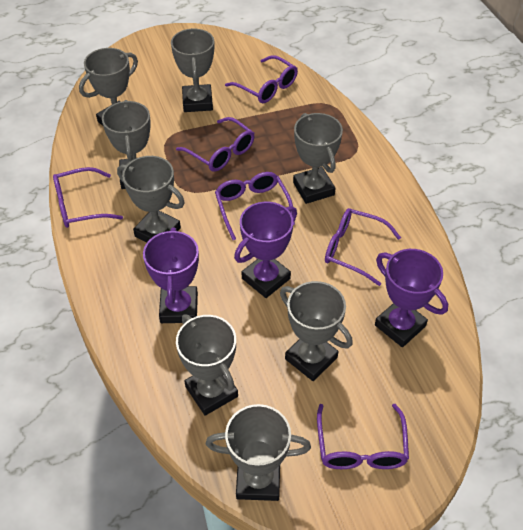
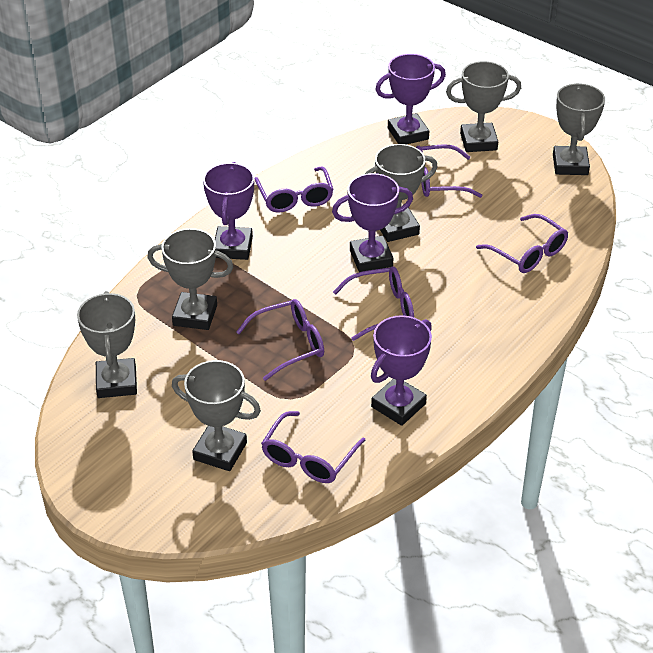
grey trophy: 8 -> 6
purple trophy: 3 -> 4

